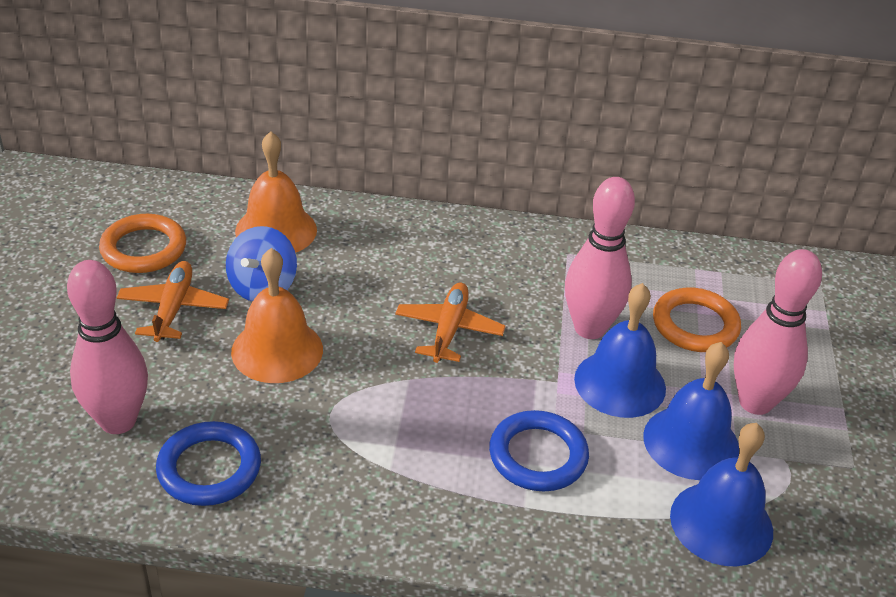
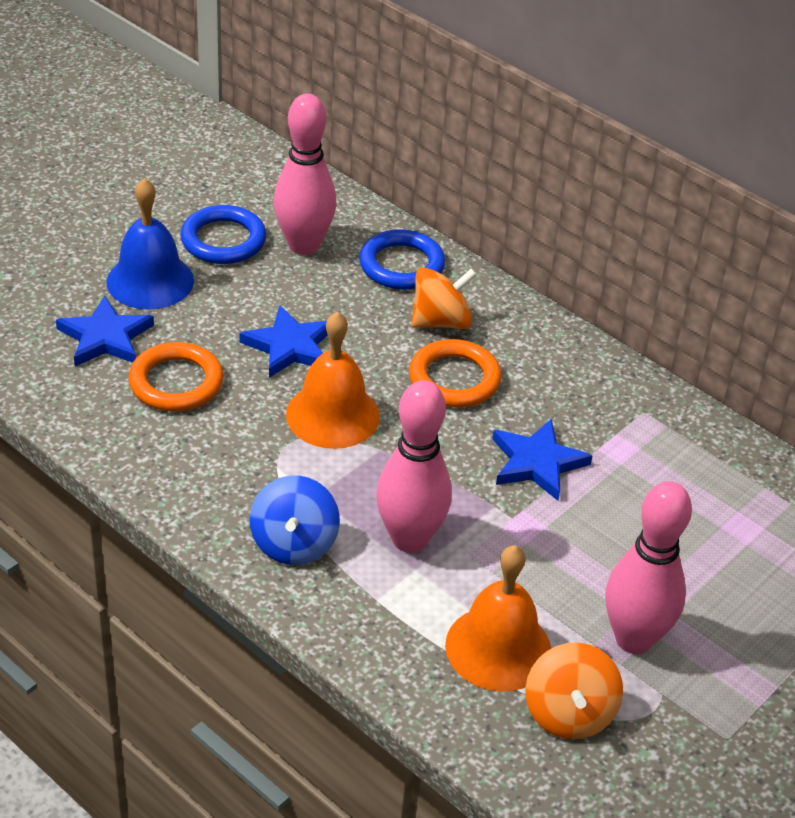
blue bell: 3 -> 1
blue star: 0 -> 3
orange plane: 2 -> 0
orange spinning top: 0 -> 2

